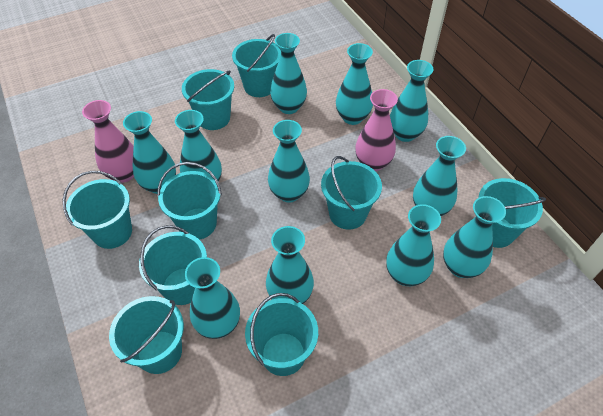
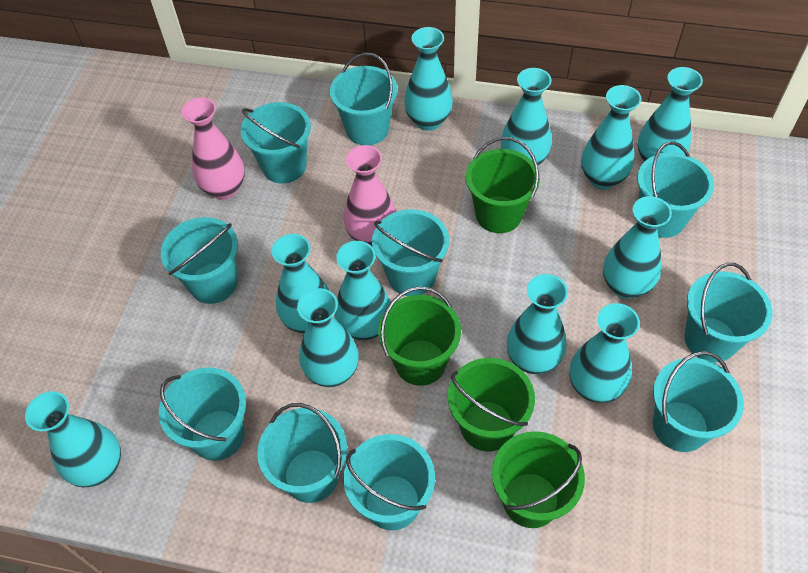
green bucket: 0 -> 4
turquoise bucket: 9 -> 10

